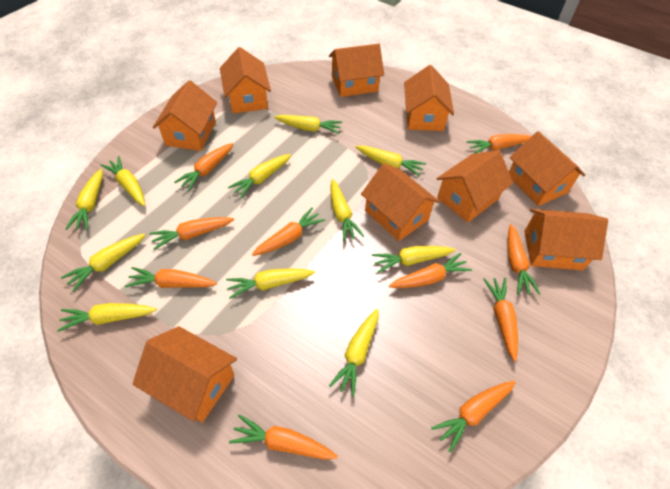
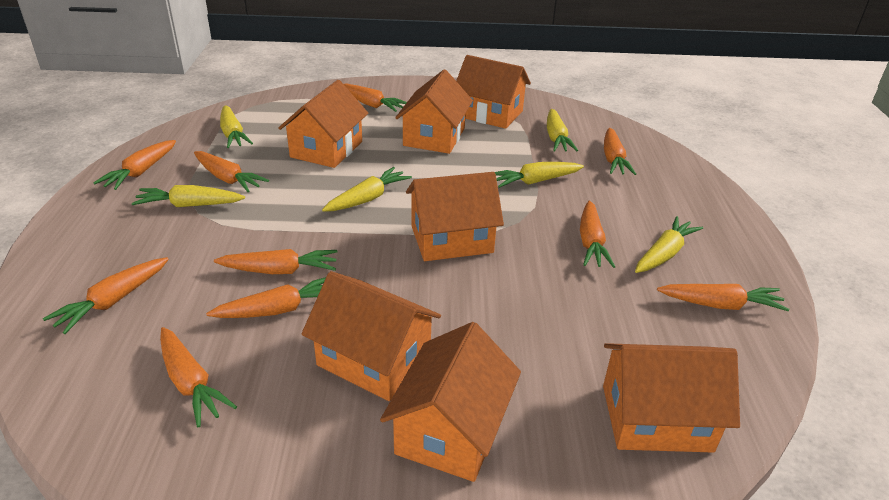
orange house: 9 -> 7
yellow carrot: 11 -> 6

